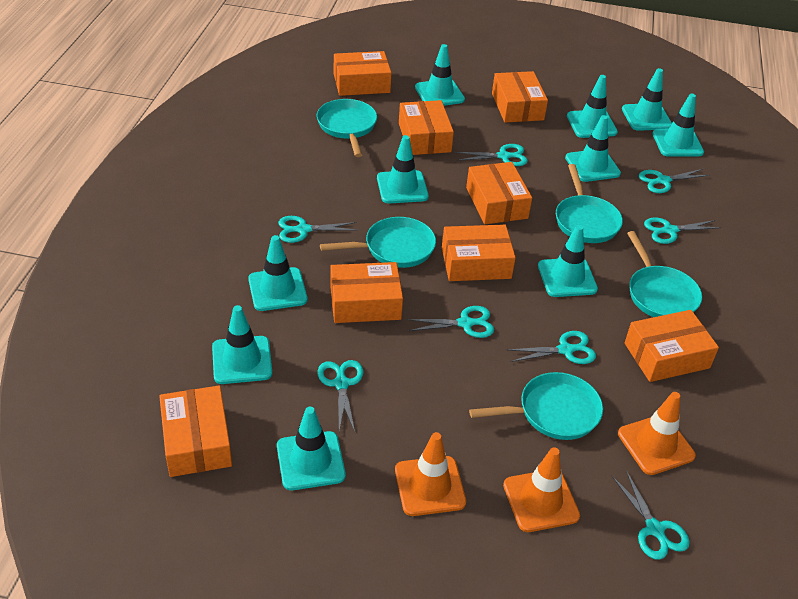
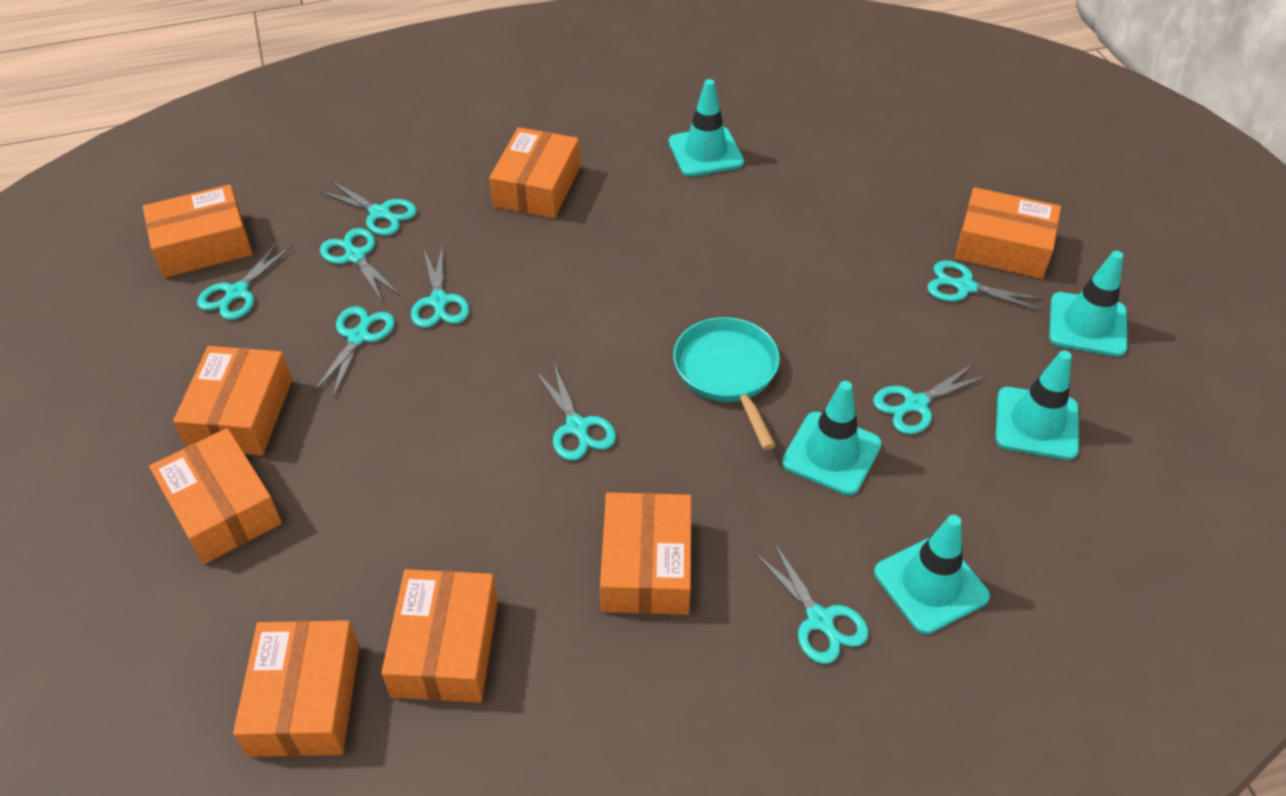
orange traffic cone: 3 -> 0
turquoise pan: 5 -> 1
turquoise scissors: 8 -> 9
turquoise traffic cone: 10 -> 5

